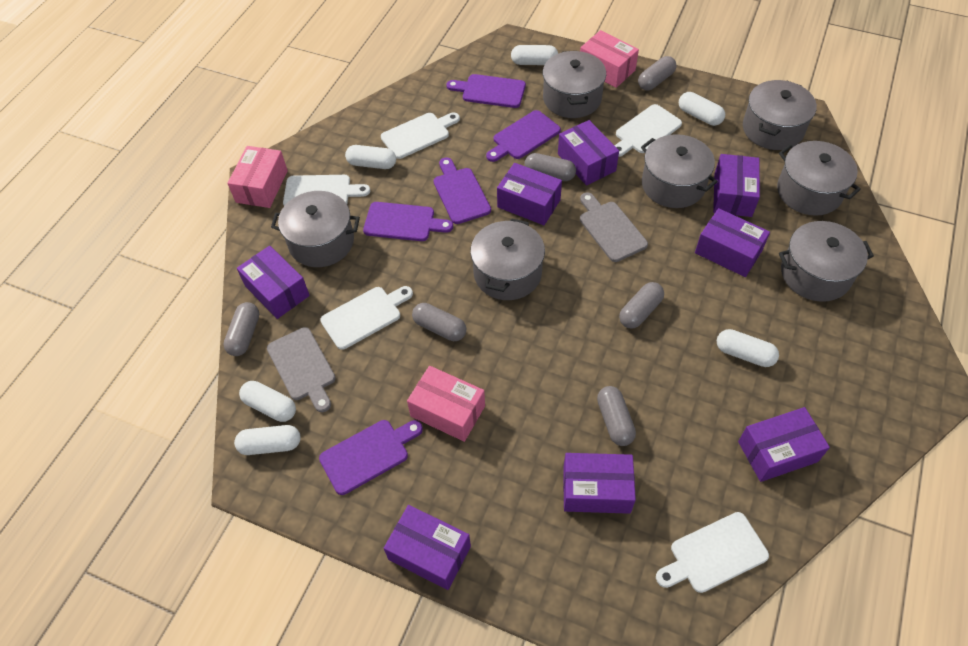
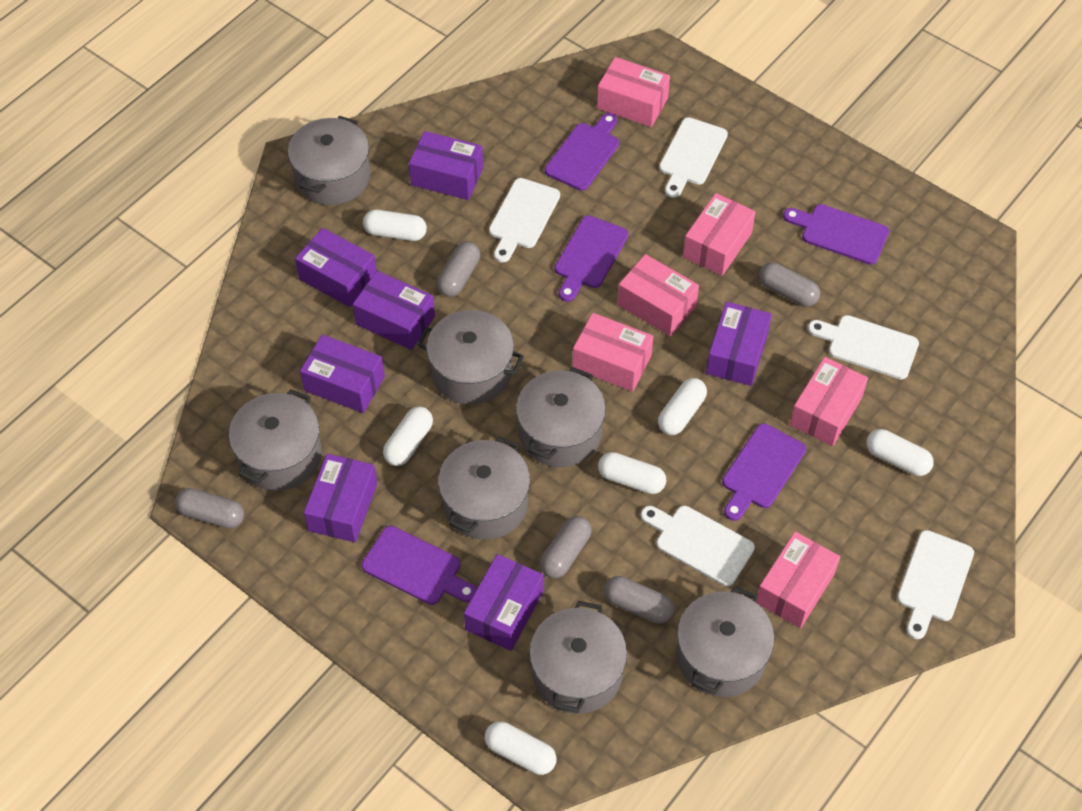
grey capsule: 6 -> 5
grey cutting board: 2 -> 0
pink box: 3 -> 6
purple box: 8 -> 7

